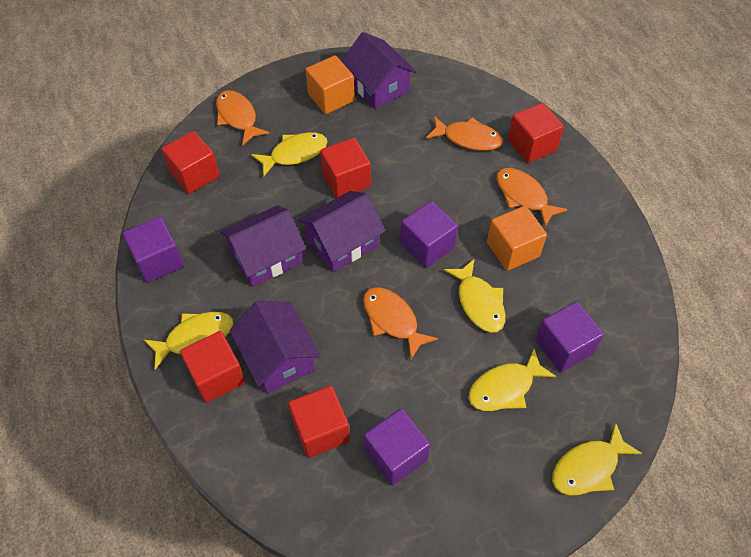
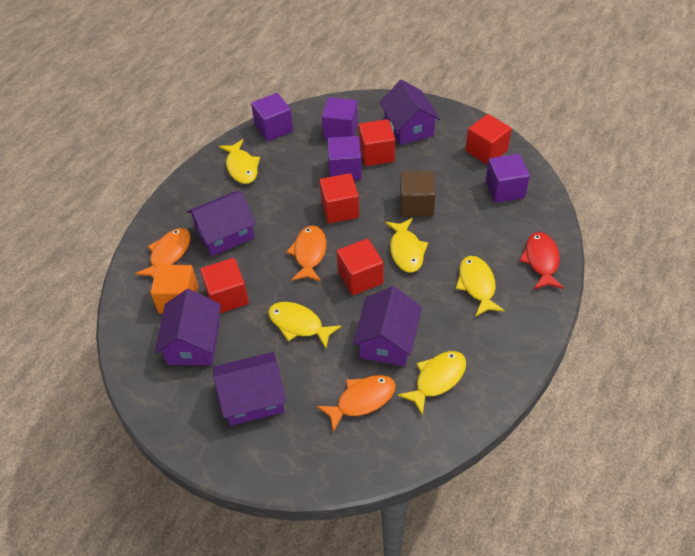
brown cube: 0 -> 1
orange cube: 2 -> 1
orange fish: 4 -> 3
purple house: 4 -> 5
red fish: 0 -> 1

